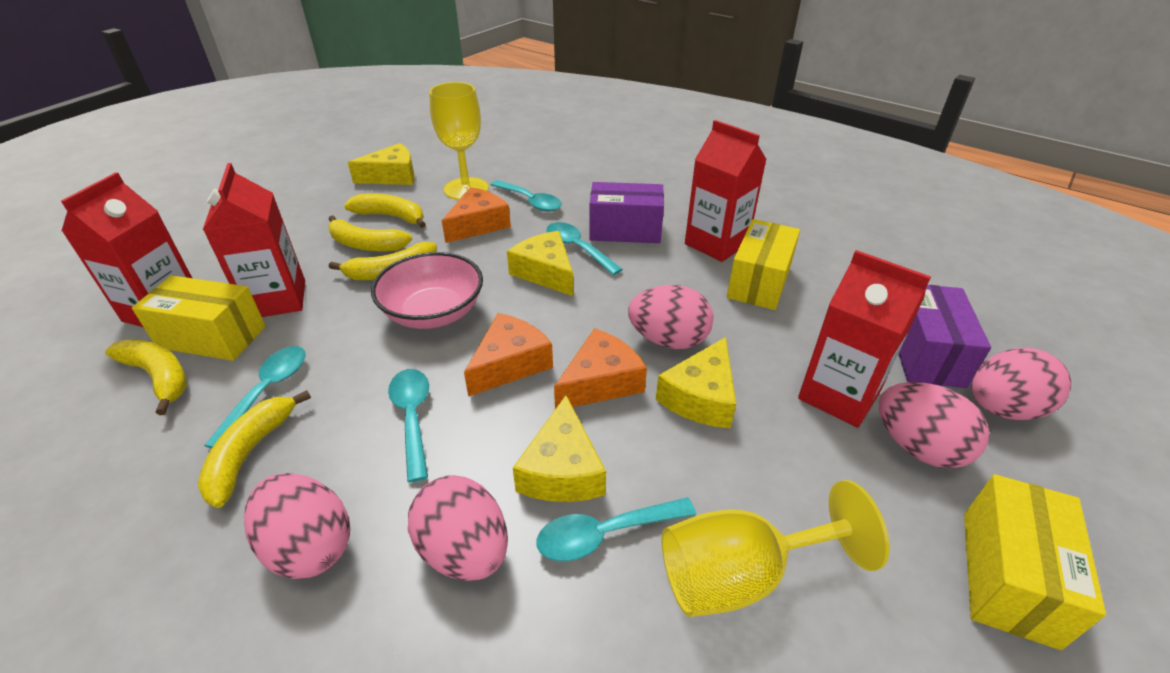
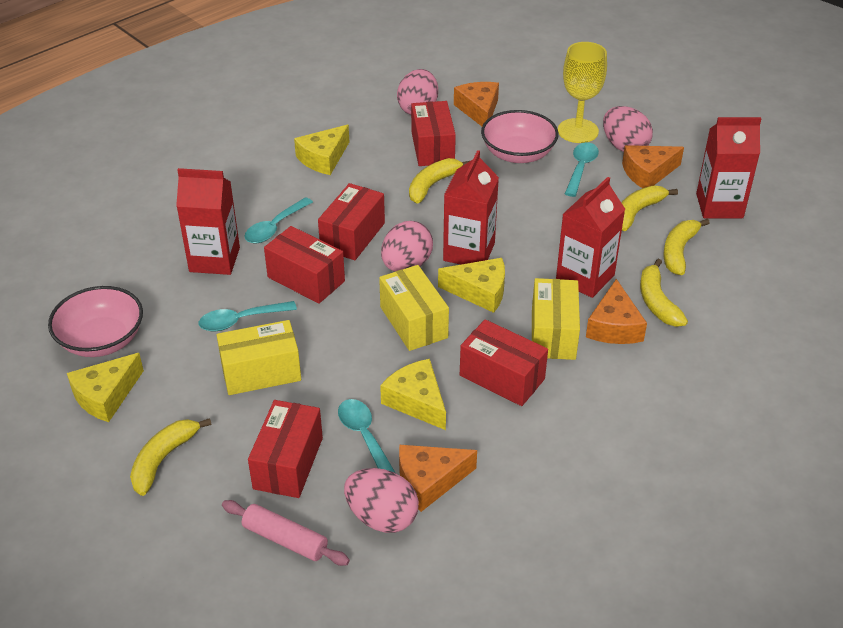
orange cheese: 3 -> 4
pink bowl: 1 -> 2
pink egg: 5 -> 4
pink rolling pin: 0 -> 1
purple box: 2 -> 0
red box: 0 -> 5
turquoise spoon: 5 -> 4
yellow goblet: 2 -> 1

